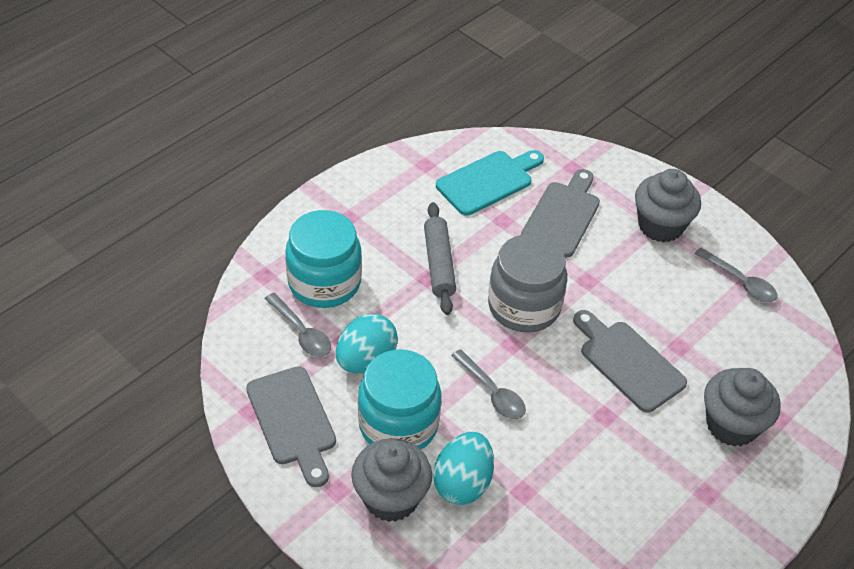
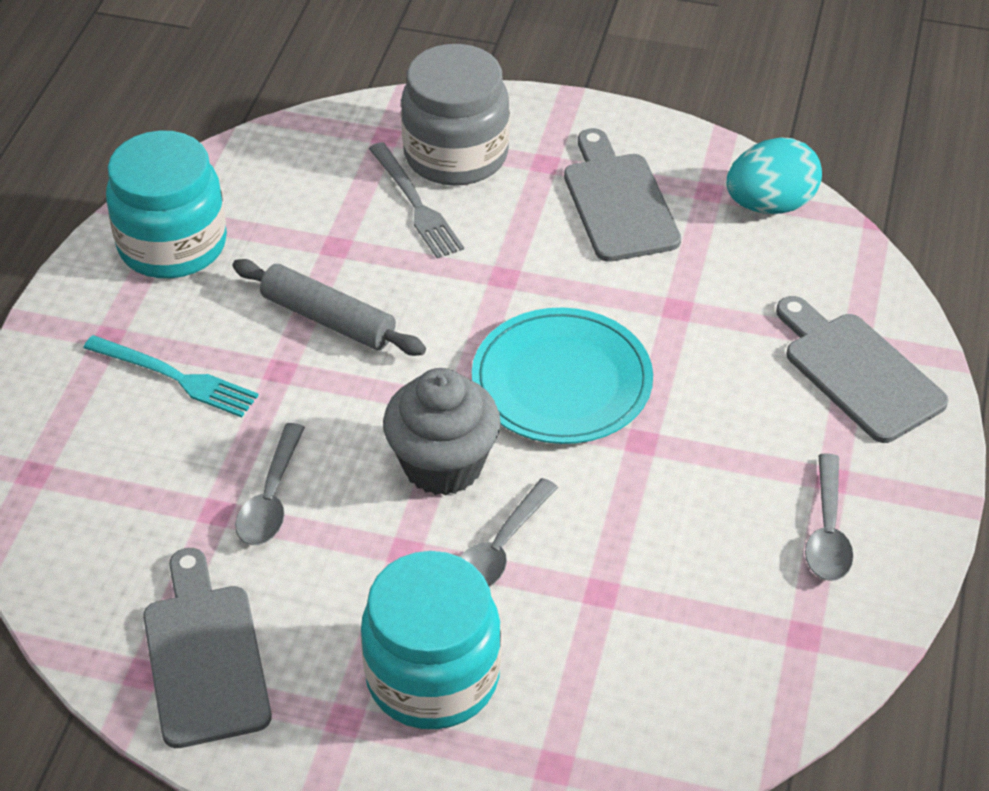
grey cupcake: 3 -> 1
grey fork: 0 -> 1
turquoise cutting board: 1 -> 0
turquoise egg: 2 -> 1
turquoise fork: 0 -> 1
turquoise plate: 0 -> 1

